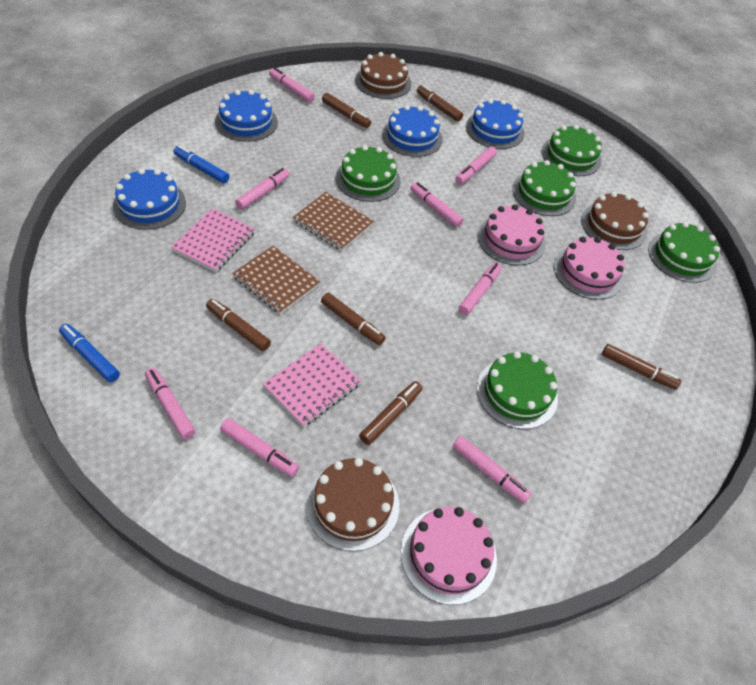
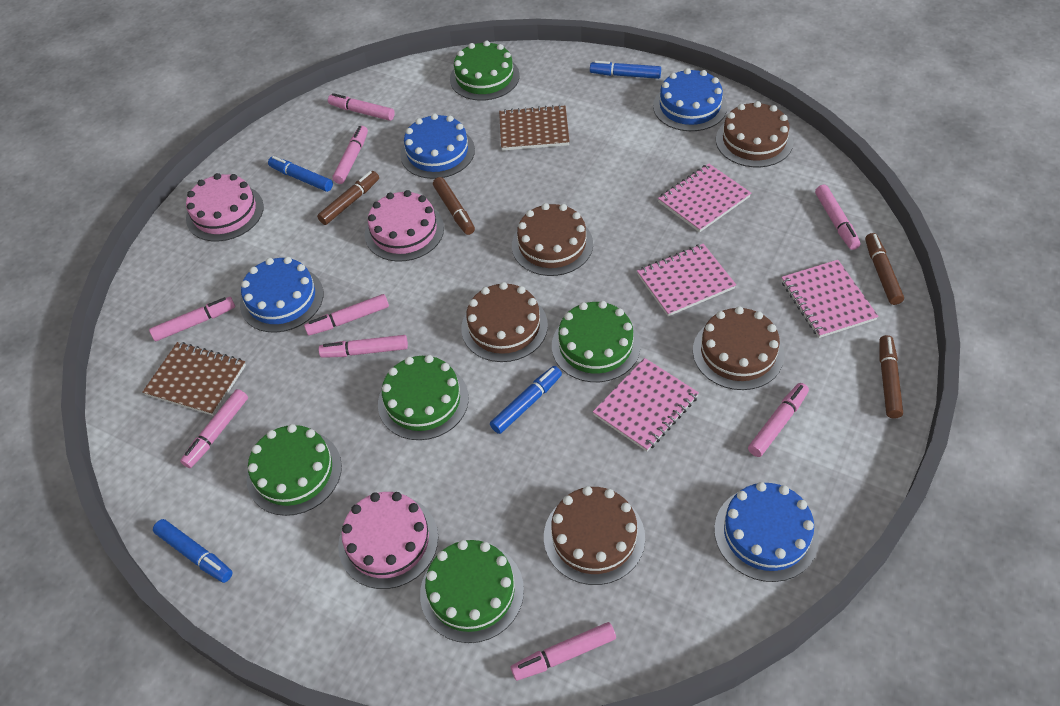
blue marker: 2 -> 4
brown cake: 3 -> 5
brown marker: 6 -> 4
pink marker: 8 -> 9
pink notebook: 2 -> 4

